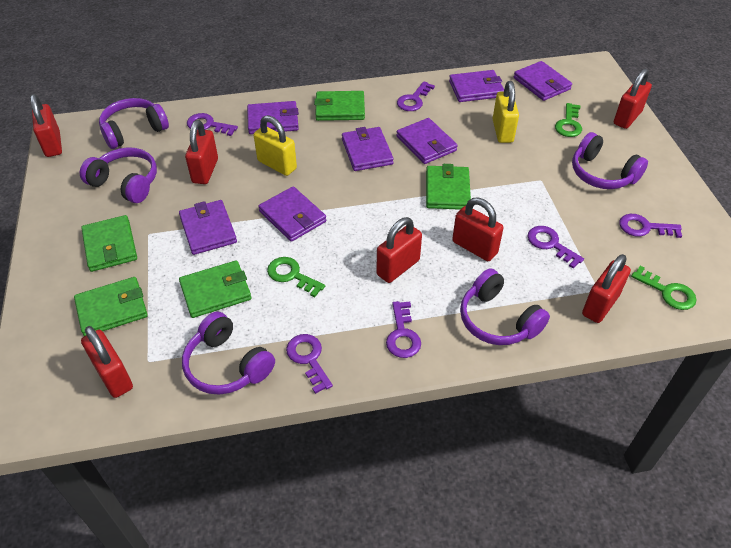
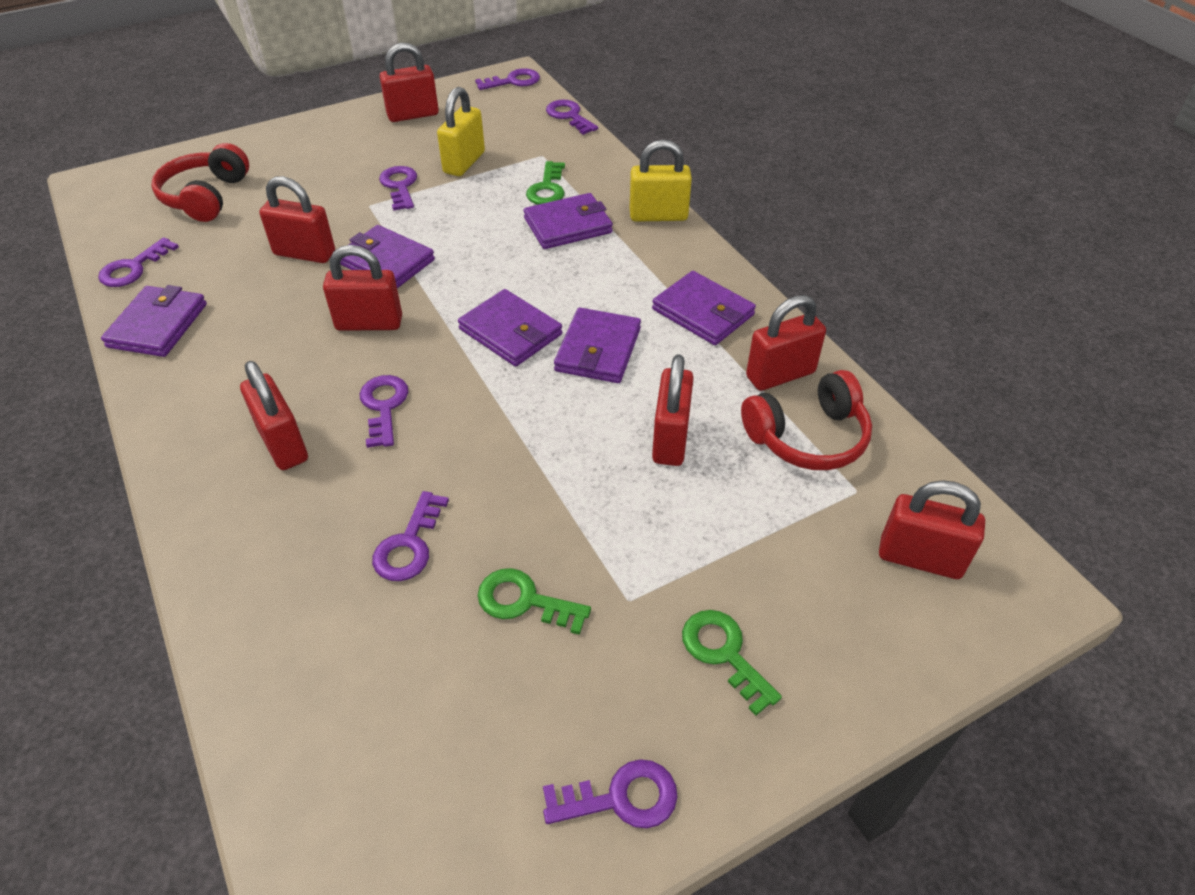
green wallet: 5 -> 0
purple headphones: 5 -> 0
purple key: 6 -> 7
purple wallet: 7 -> 6
red headphones: 0 -> 2

